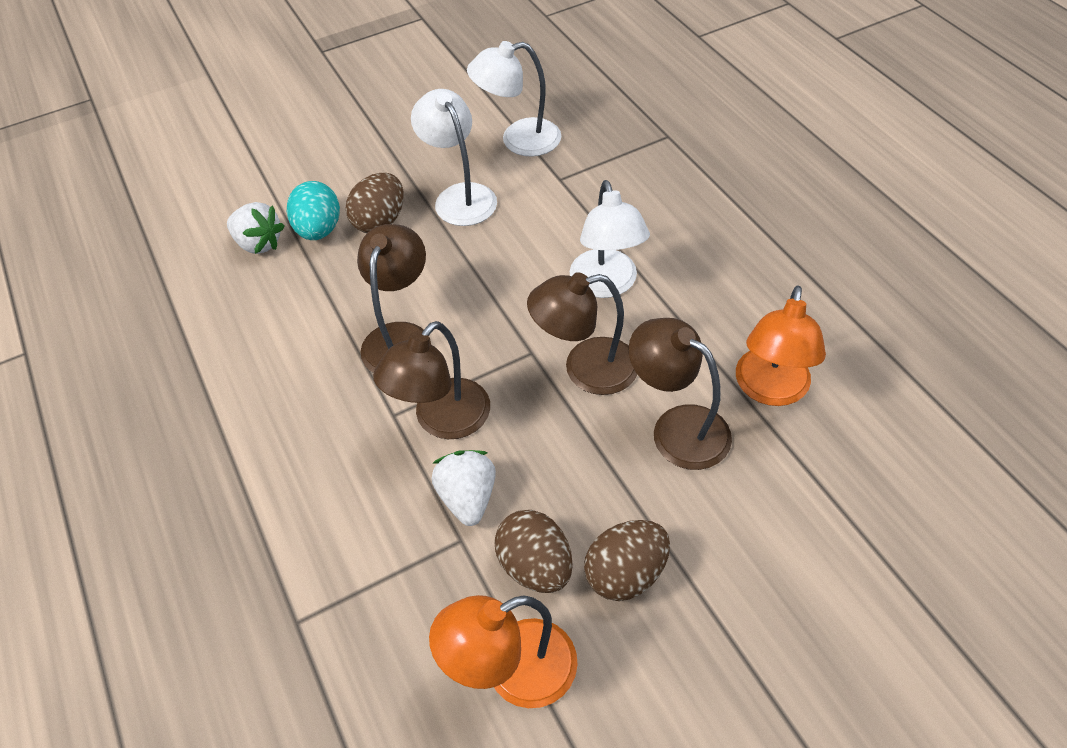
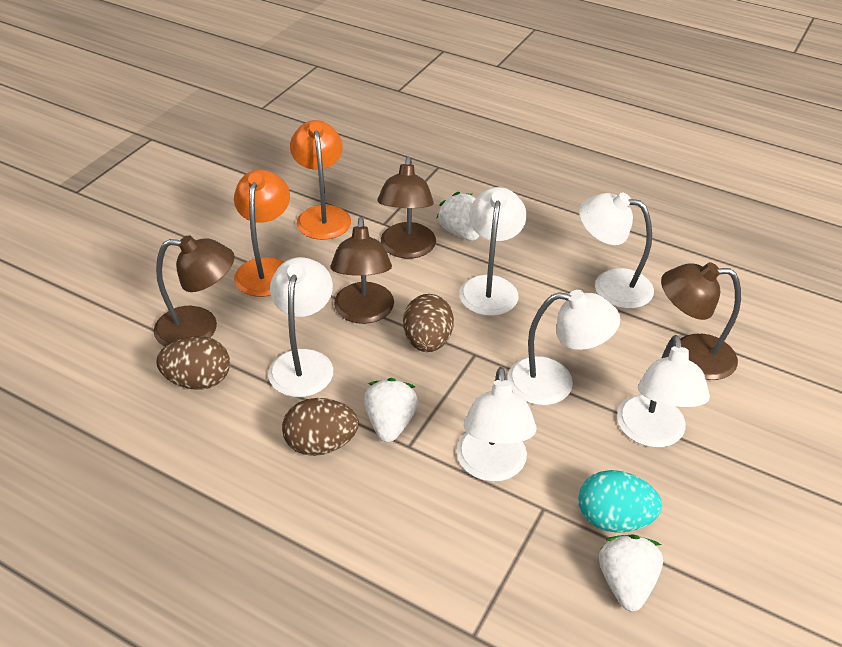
white lamp: 3 -> 6
white strawberry: 2 -> 3

